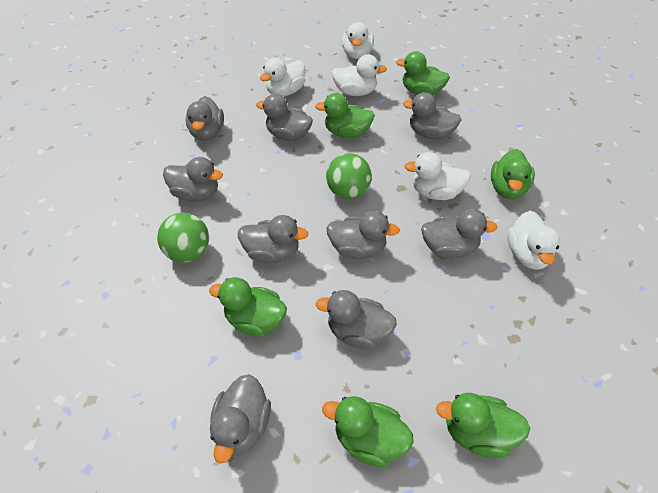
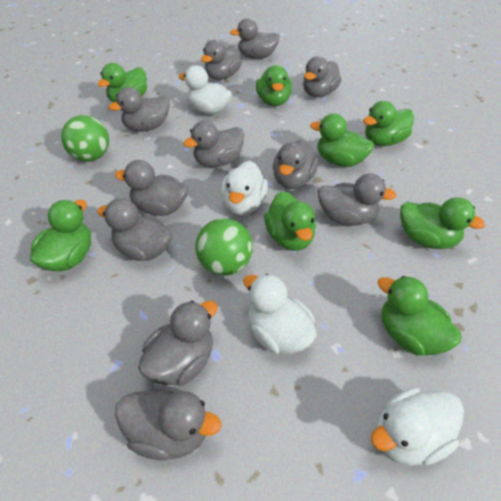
green duck: 6 -> 8
grey duck: 9 -> 11
white duck: 5 -> 4

